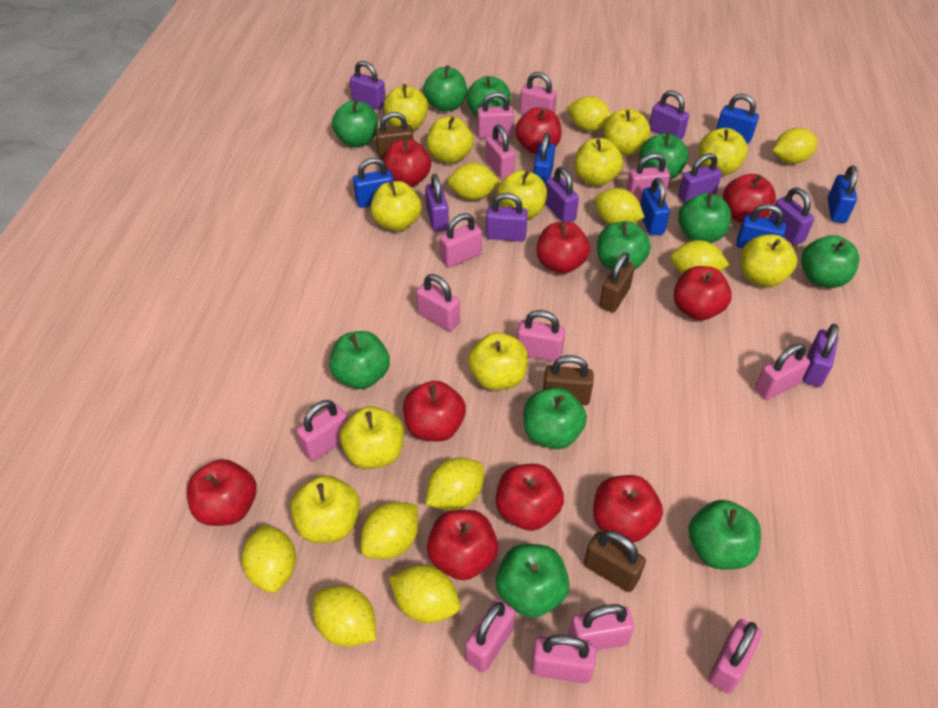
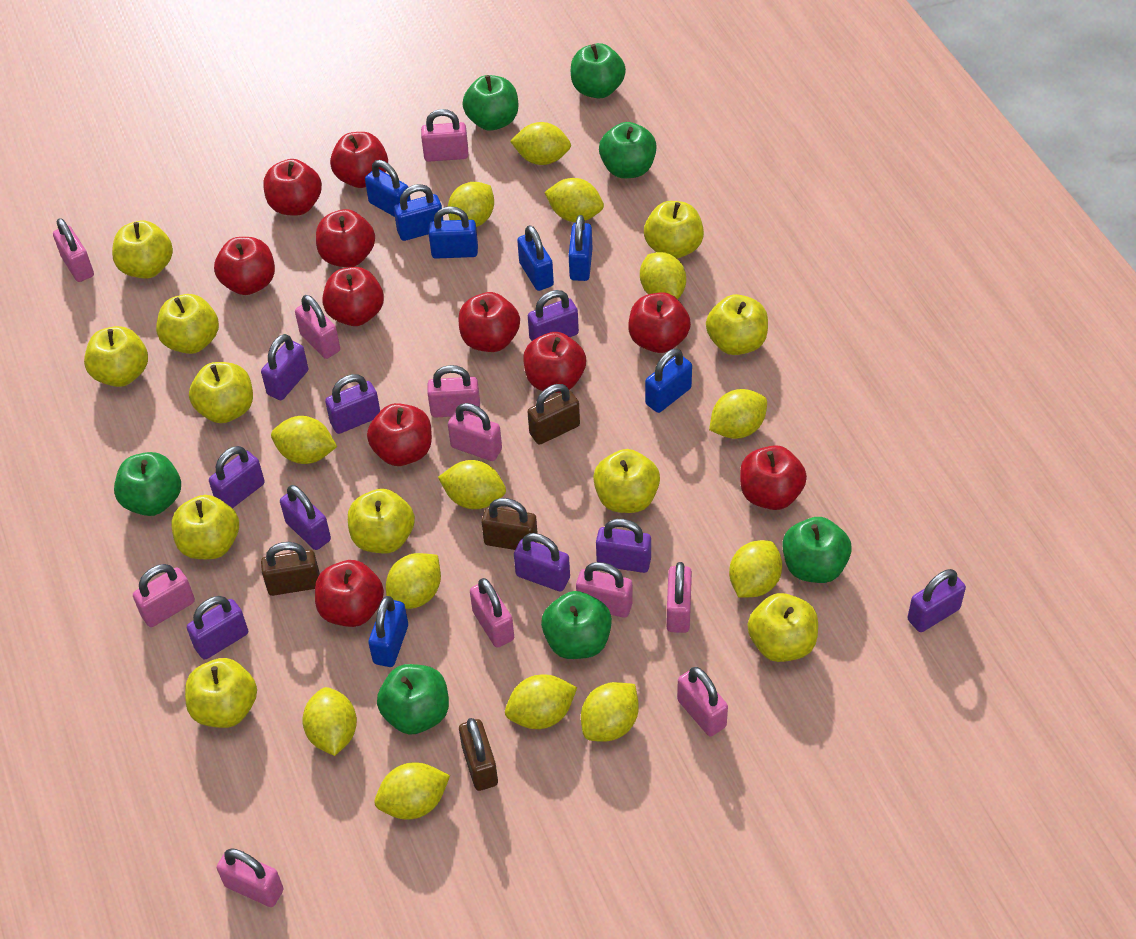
blue padlock: 6 -> 7
green apple: 11 -> 7
pink padlock: 13 -> 11
purple padlock: 8 -> 9
red apple: 10 -> 11
yellow lemon: 10 -> 13

